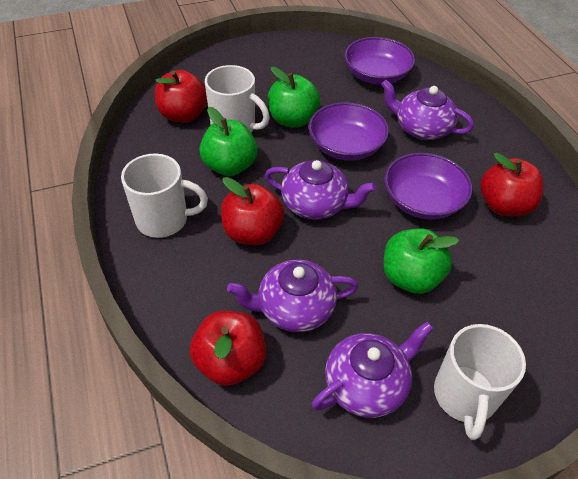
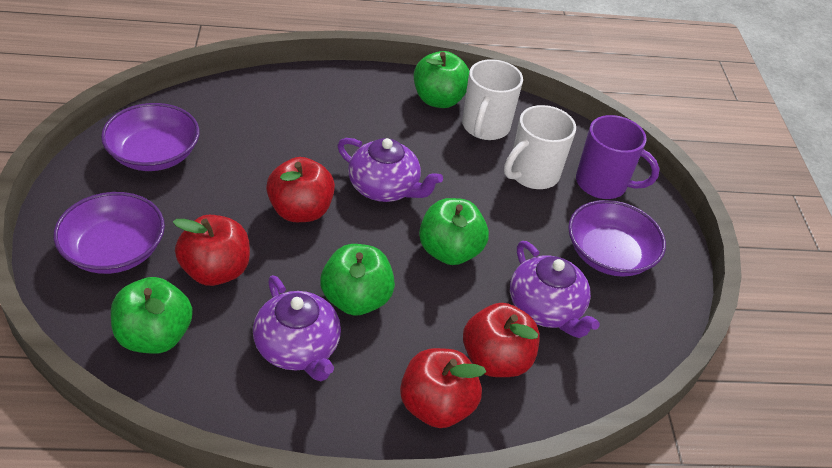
green apple: 3 -> 4
purple mug: 0 -> 1
purple teapot: 4 -> 3
white mug: 3 -> 2

